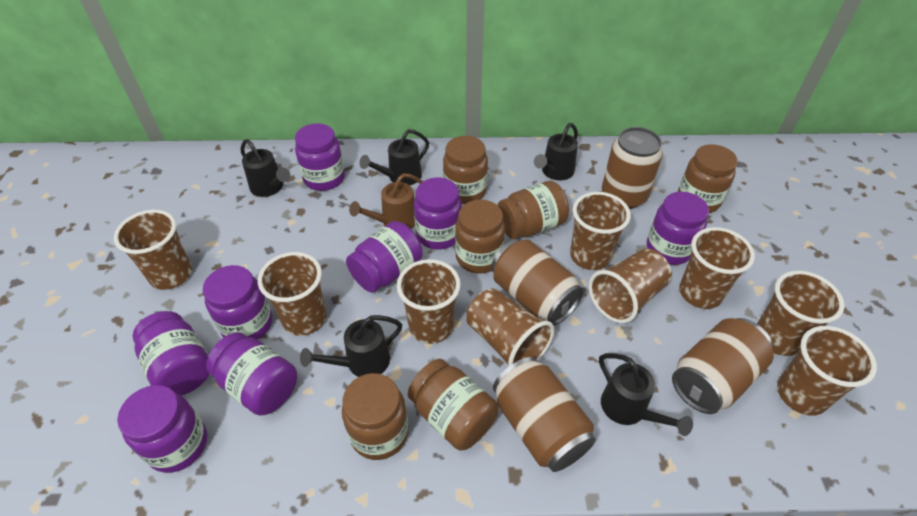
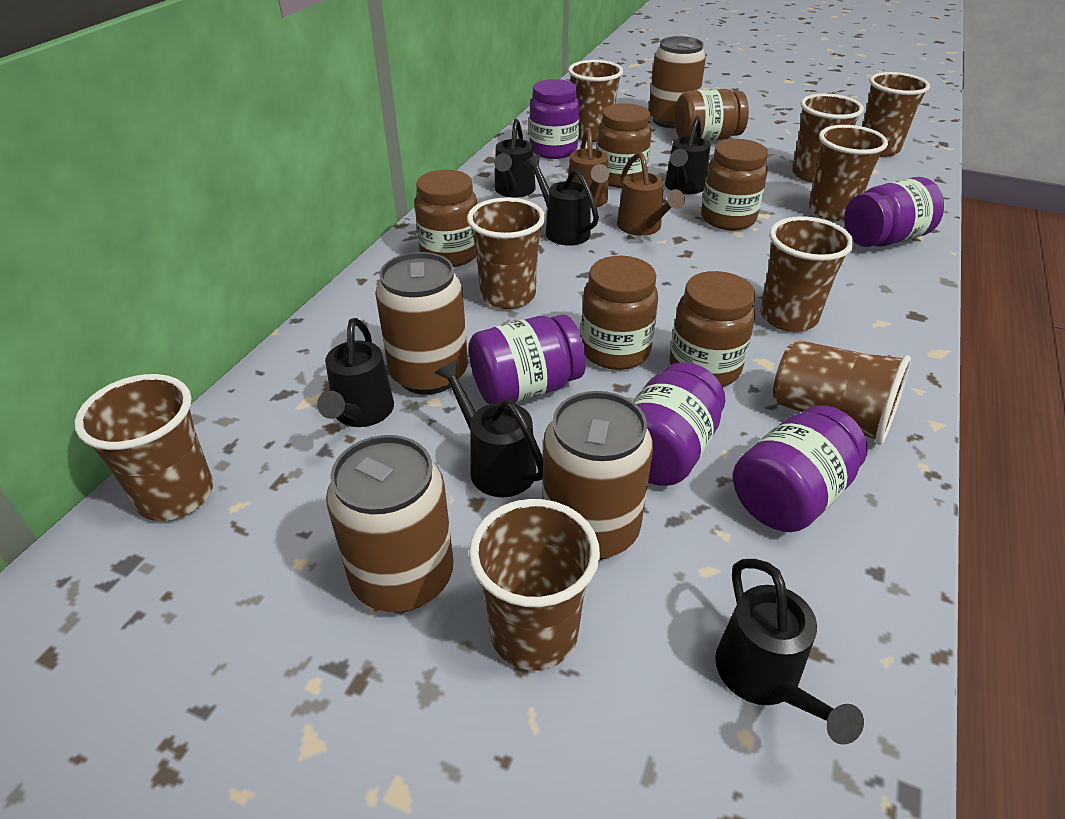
black watering can: 5 -> 6
brown watering can: 1 -> 2
purple jar: 8 -> 5

